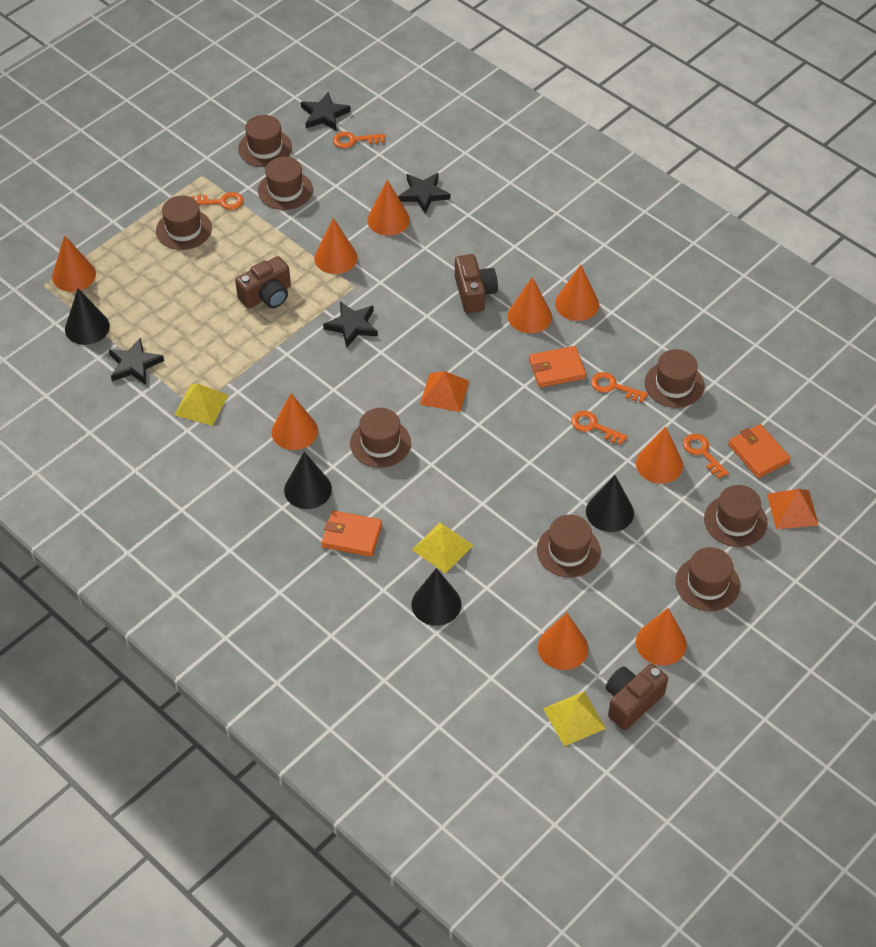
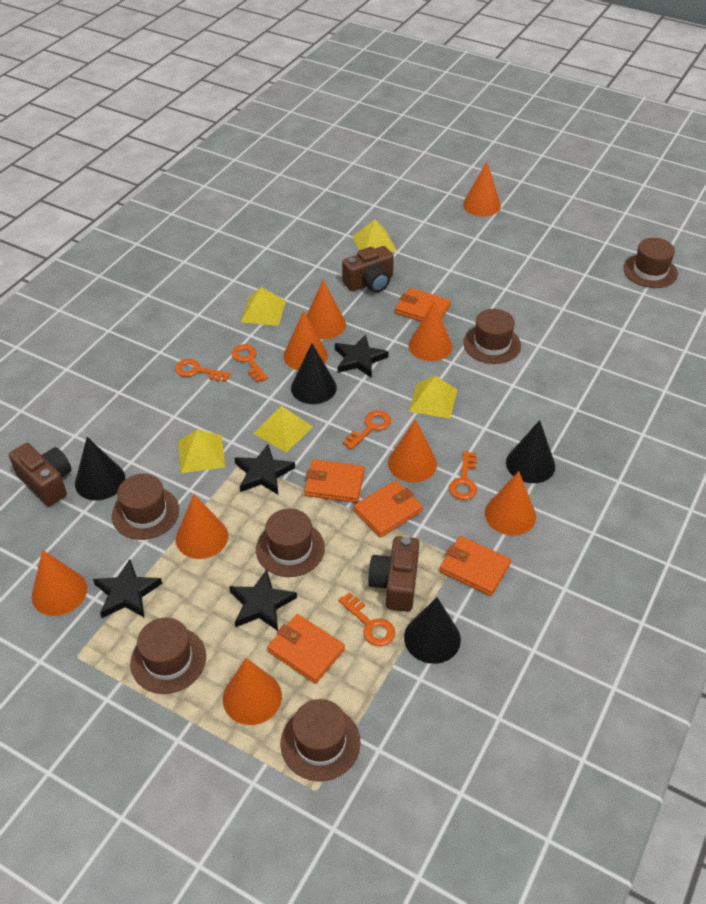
brown hat: 8 -> 6
orange pyramid: 2 -> 0
orange wallet: 3 -> 5
yellow pyramid: 3 -> 5

